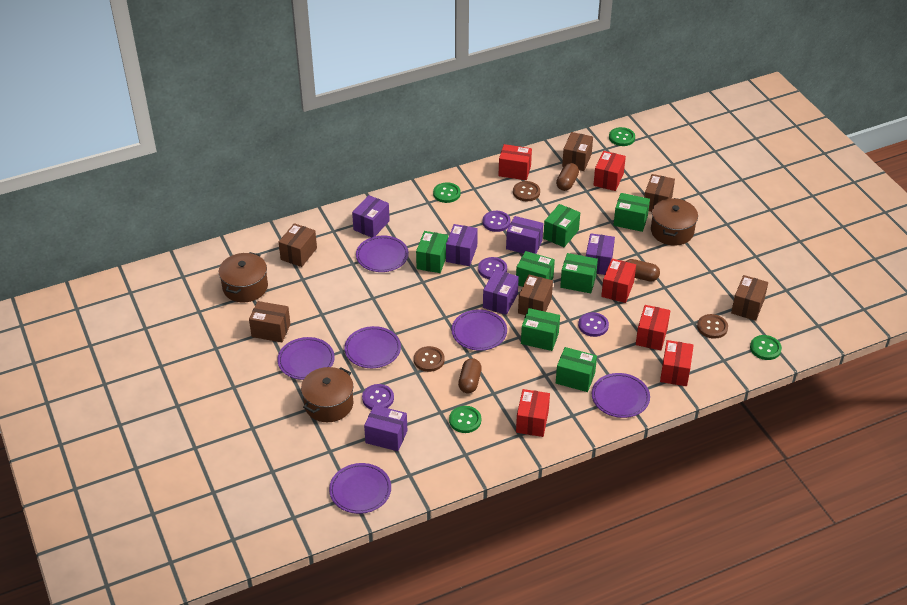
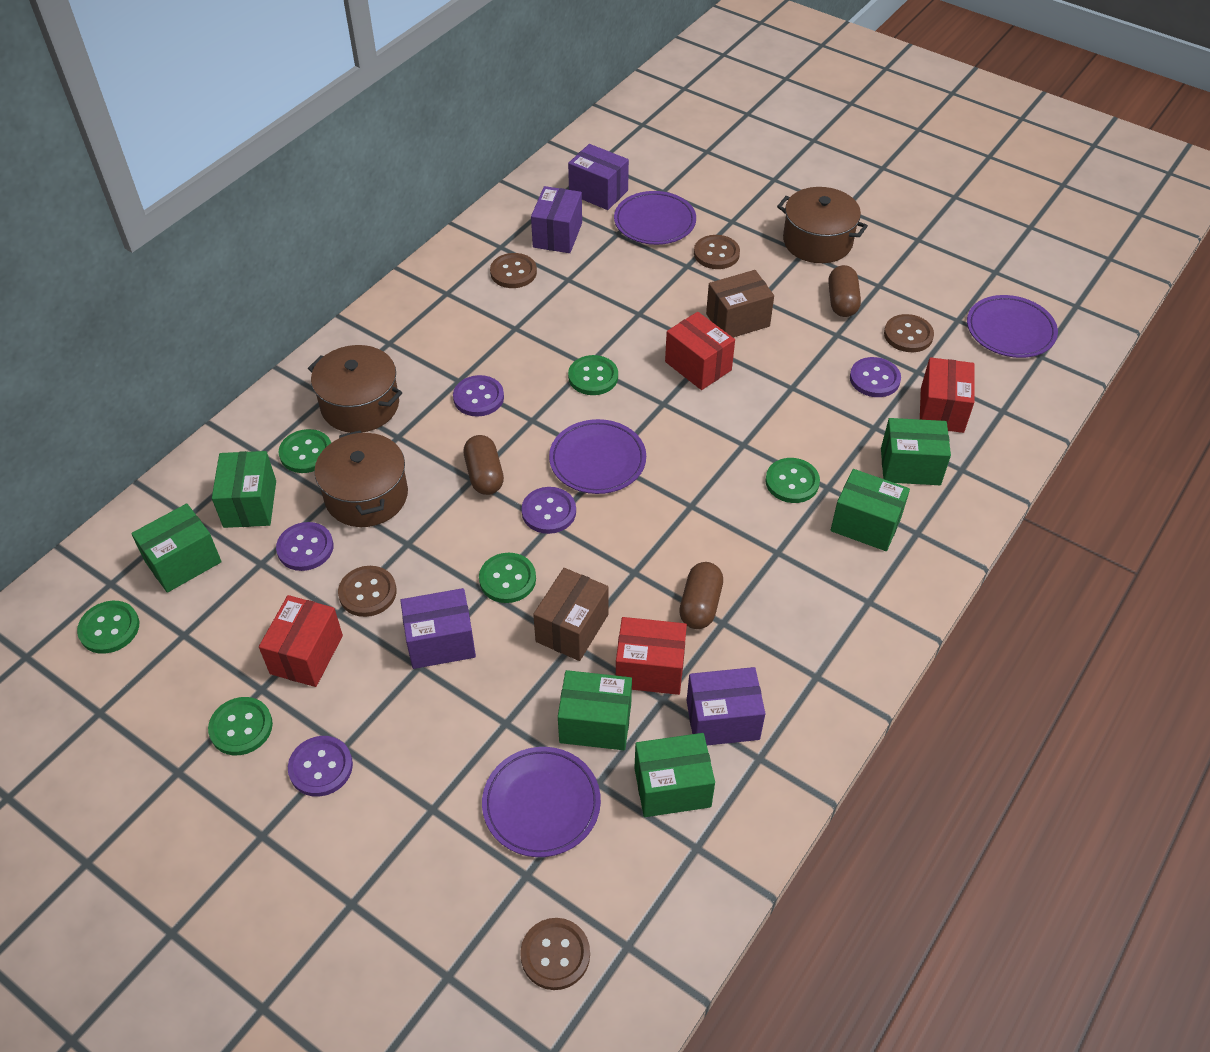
brown box: 6 -> 2
brown button: 3 -> 5
green box: 7 -> 6
green button: 4 -> 6
purple box: 6 -> 4
purple button: 4 -> 5
purple plate: 6 -> 4
red box: 6 -> 4

